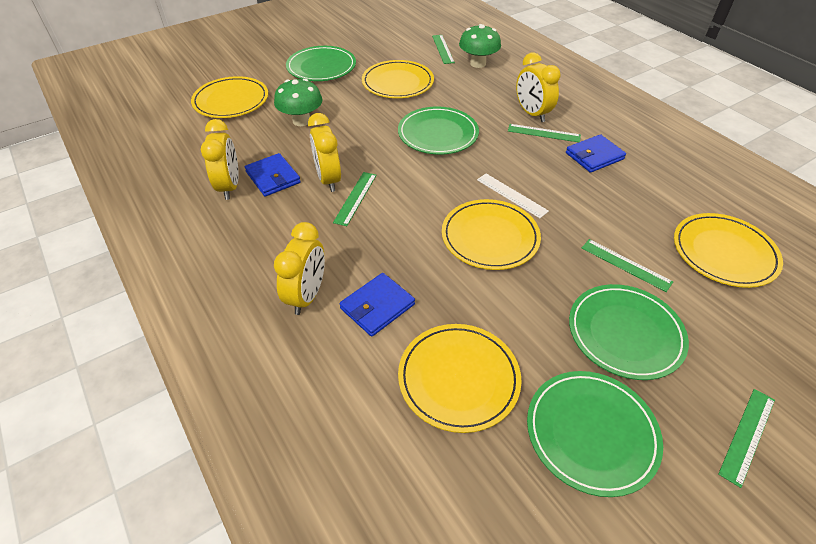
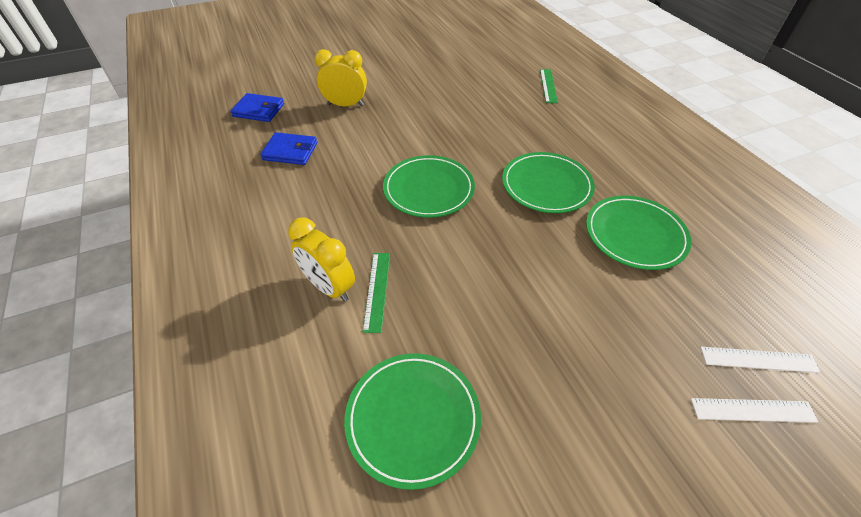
blue wallet: 3 -> 2
green mushroom: 2 -> 0
green ruler: 5 -> 2
white ruler: 1 -> 2
yellow clock: 4 -> 2
yellow plate: 5 -> 0

